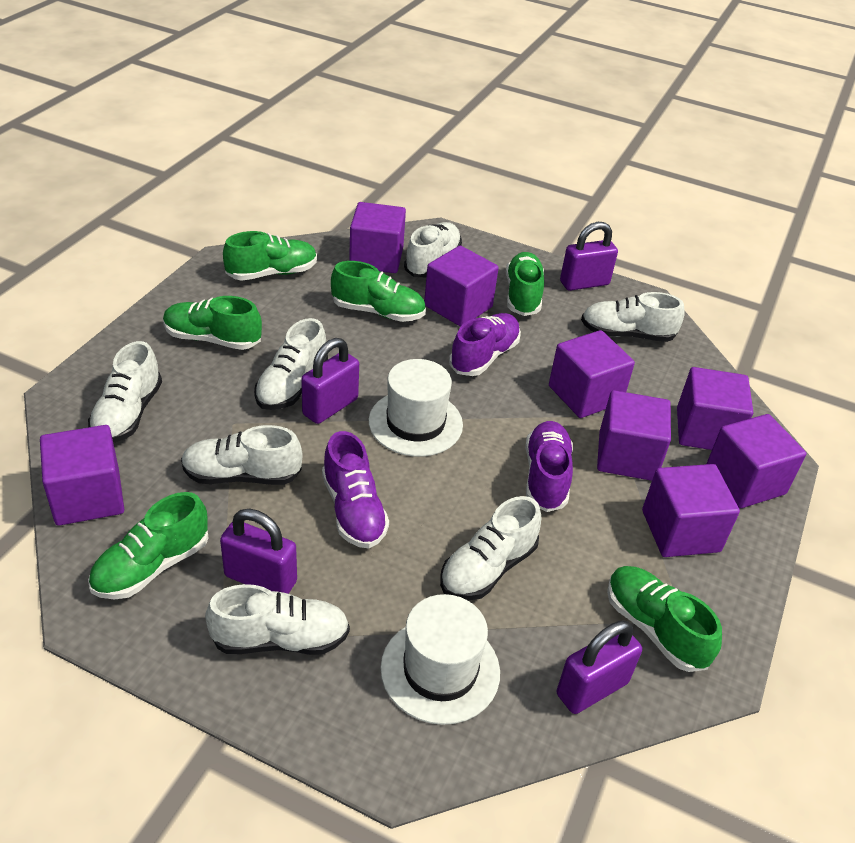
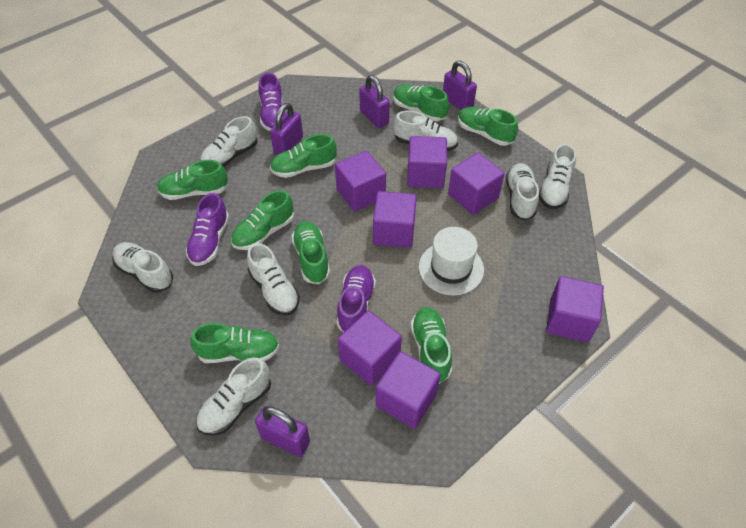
green shoe: 6 -> 8
purple cube: 8 -> 7
white hat: 2 -> 1

